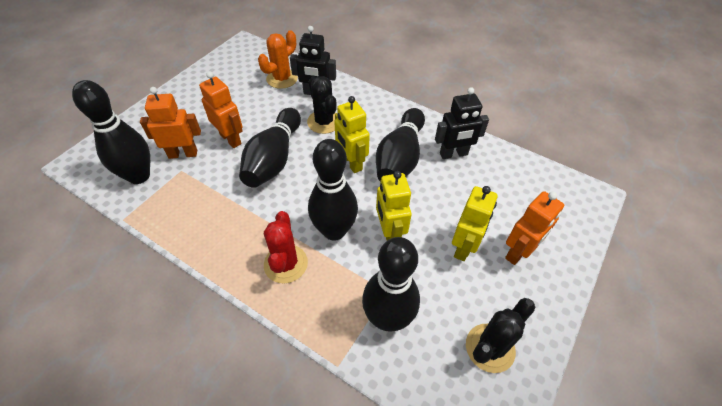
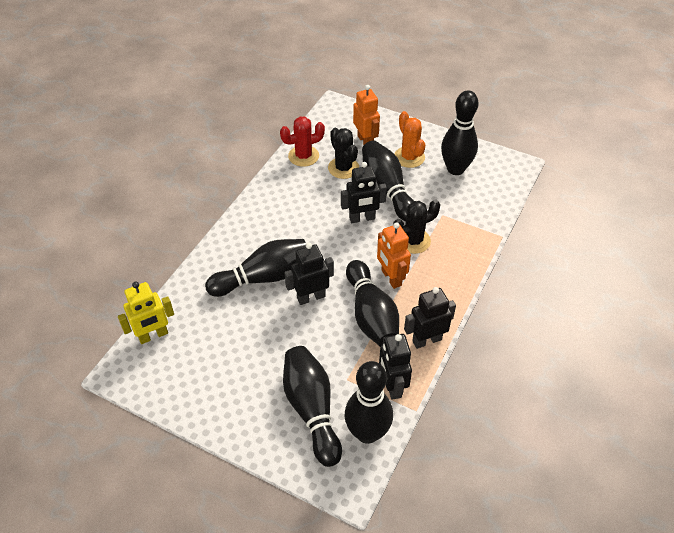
black bowling pin: 5 -> 6
black robot: 2 -> 4
orange robot: 3 -> 2
yellow robot: 3 -> 1

